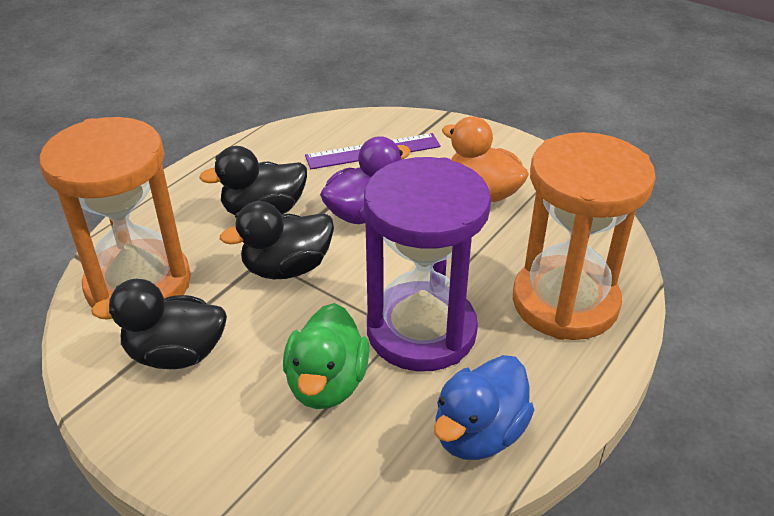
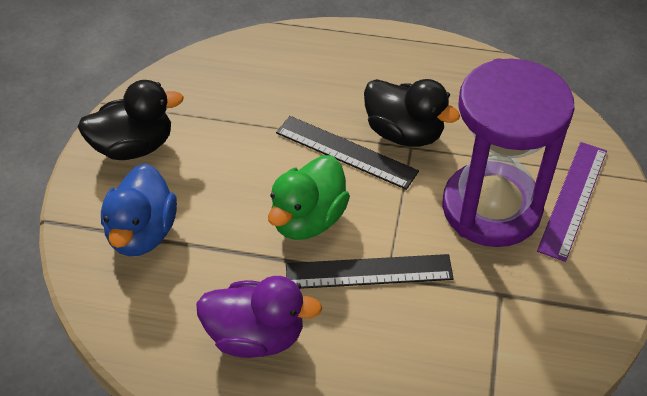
black duck: 3 -> 2
black ruler: 0 -> 2
orange duck: 1 -> 0
orange hourglass: 2 -> 0

